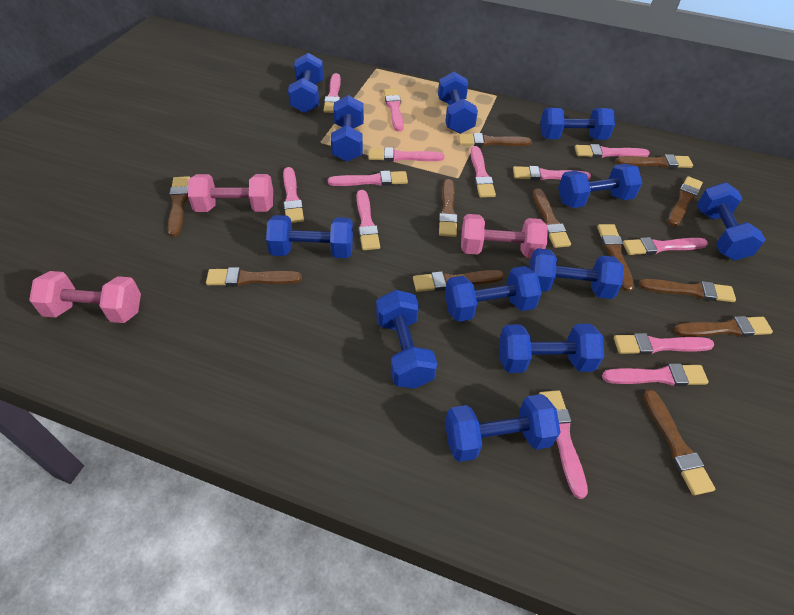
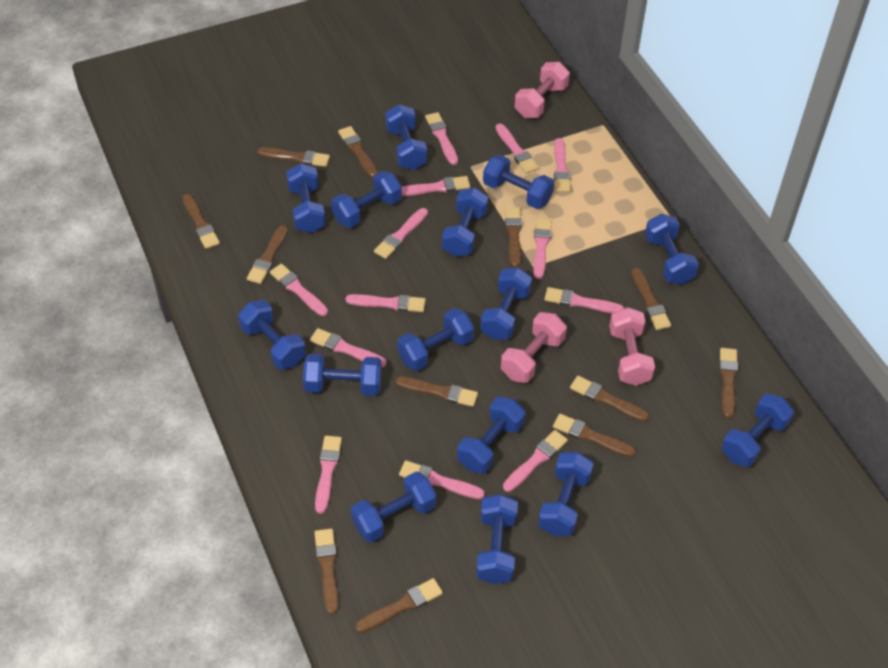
blue dumbbell: 12 -> 15

